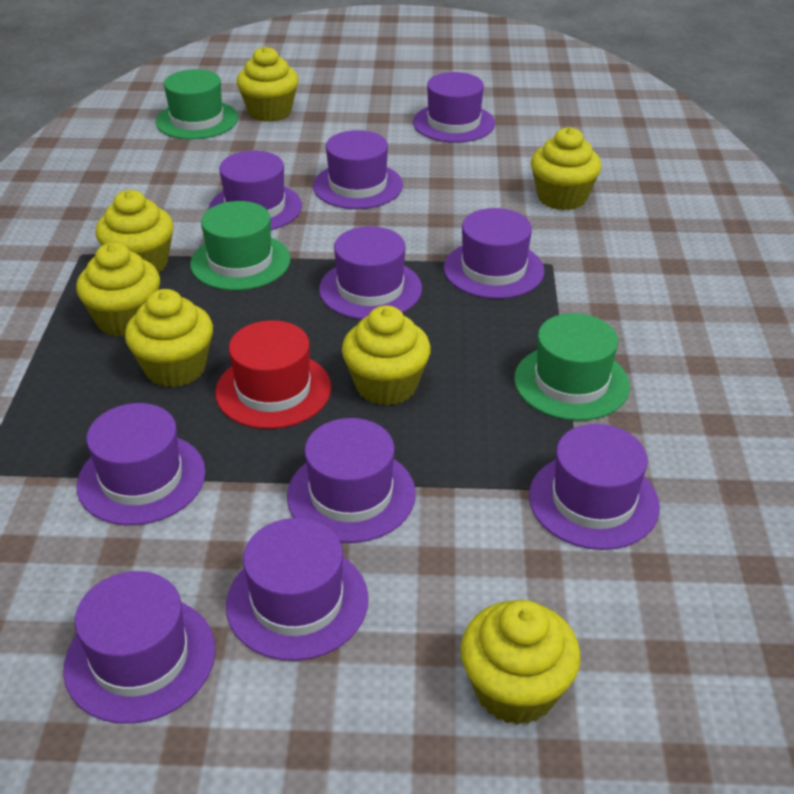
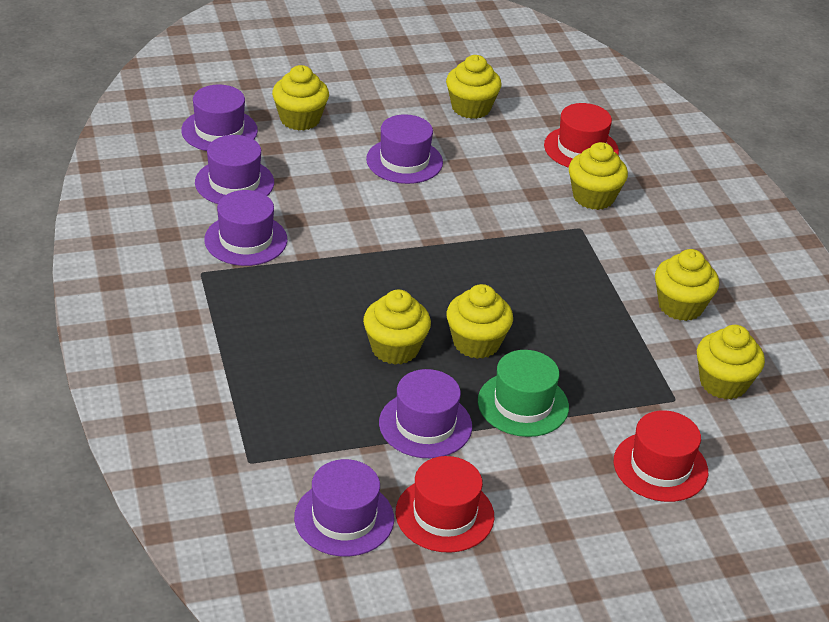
green hat: 3 -> 1
purple hat: 10 -> 6
red hat: 1 -> 3

